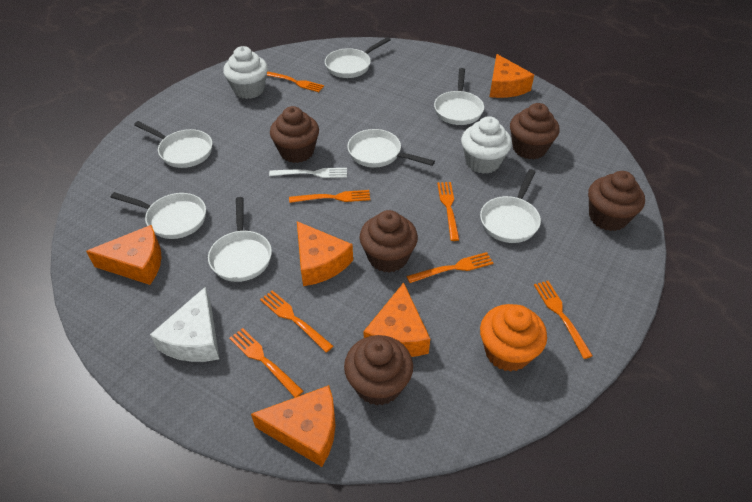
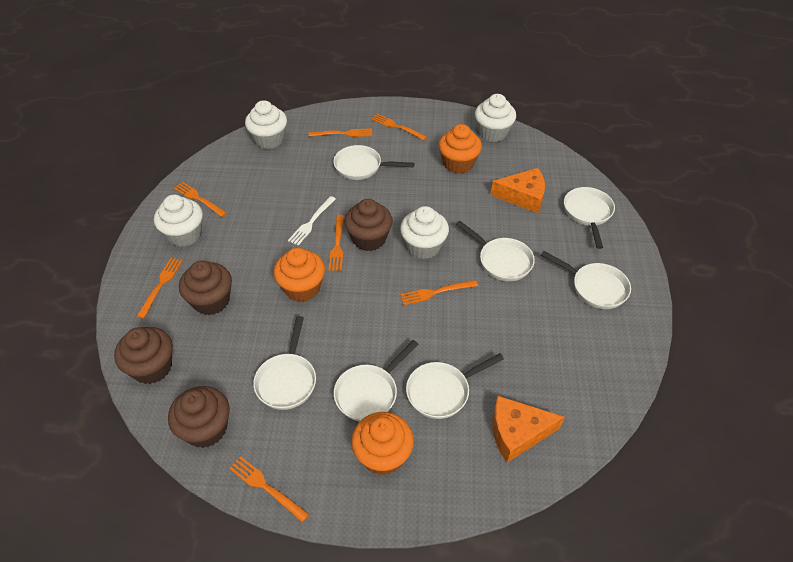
brown cupcake: 5 -> 4
orange cheese: 5 -> 2
orange cupcake: 1 -> 3
white cheese: 1 -> 0
white cupcake: 2 -> 4

